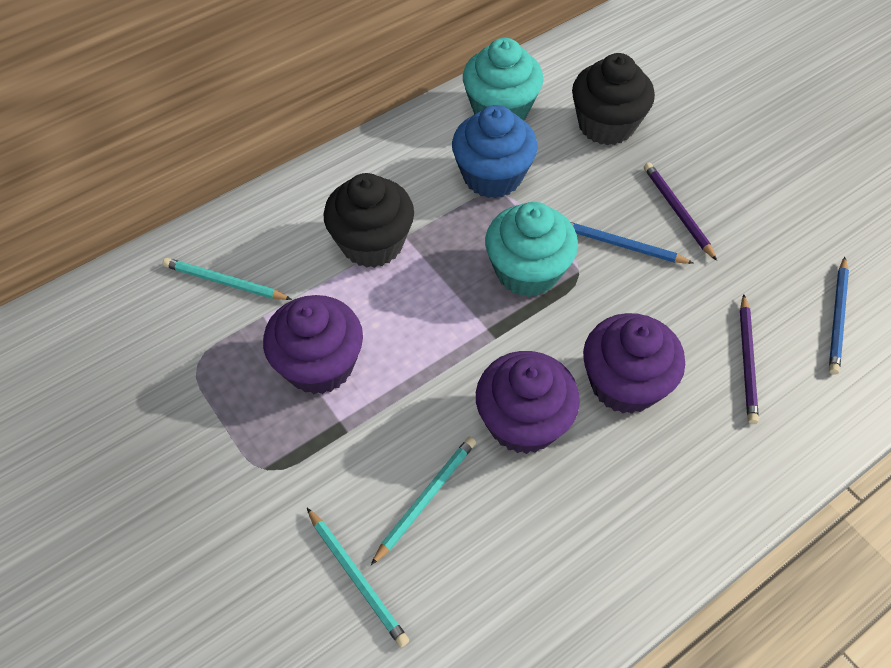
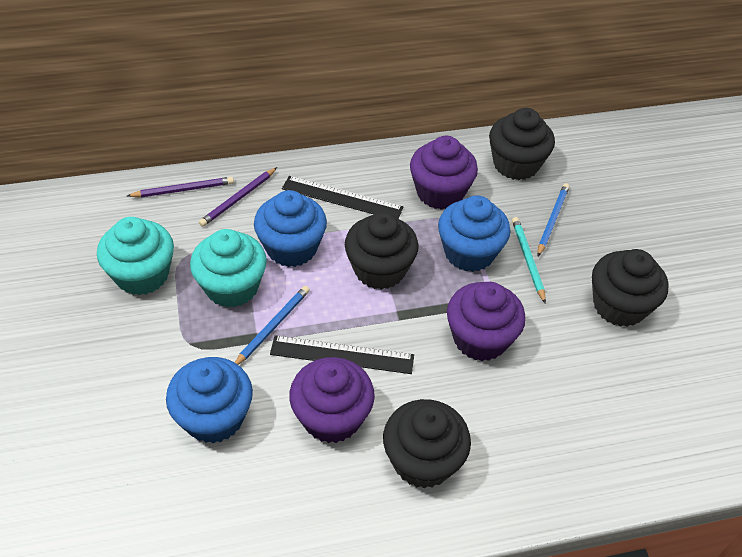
black cupcake: 2 -> 4
black ruler: 0 -> 2
blue cupcake: 1 -> 3
turquoise pencil: 3 -> 1

